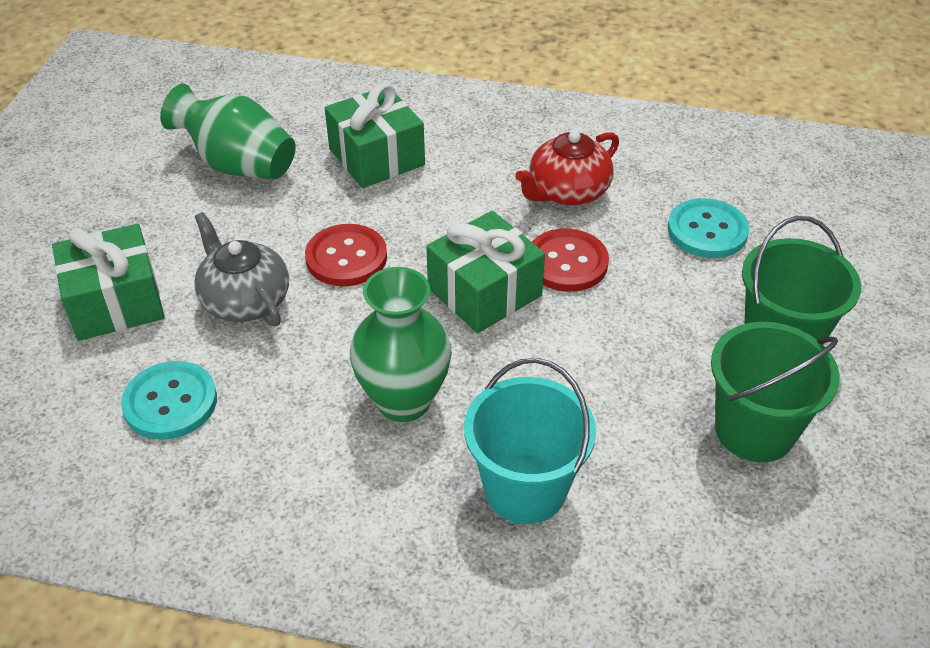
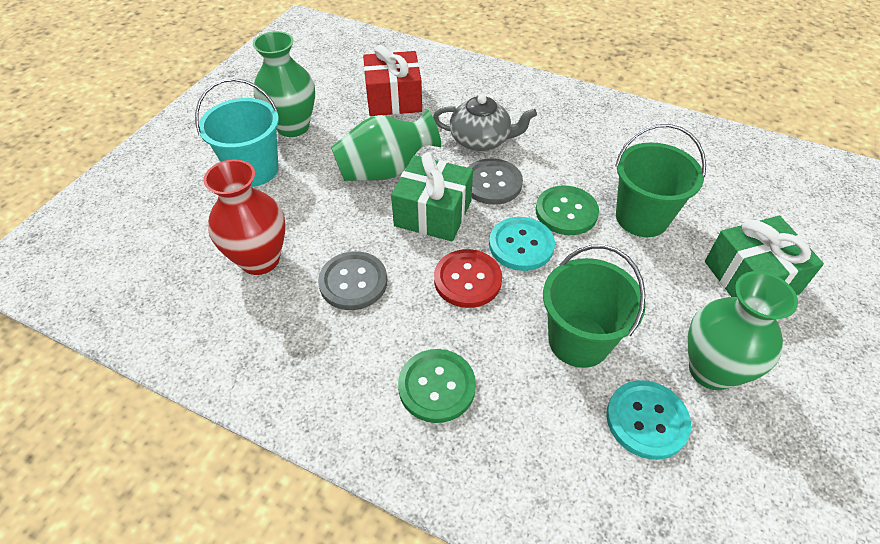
green button: 0 -> 2
green gift: 3 -> 2
green vase: 2 -> 3
grey button: 0 -> 2
red button: 2 -> 1
red gift: 0 -> 1
red teapot: 1 -> 0
red vase: 0 -> 1

